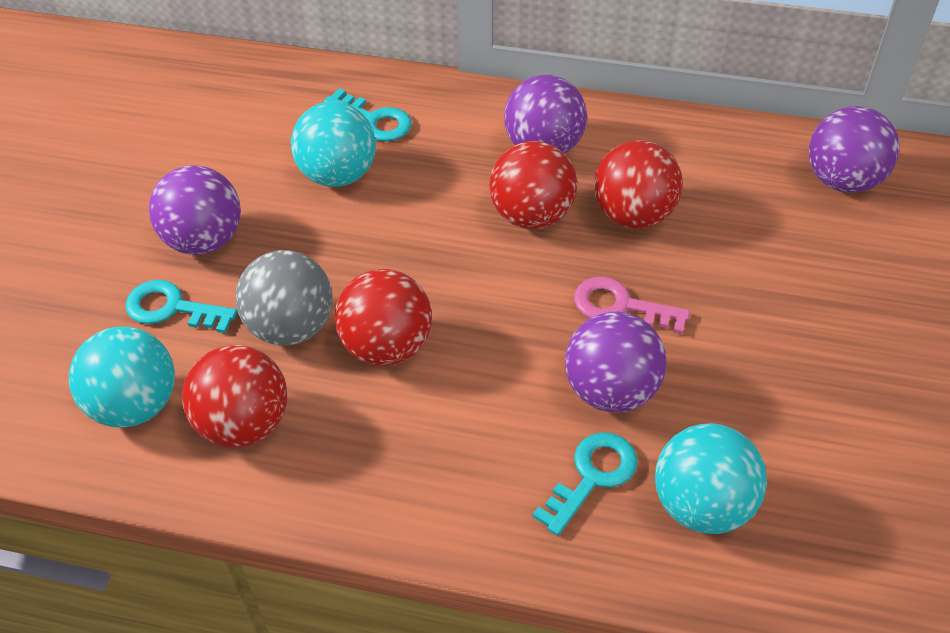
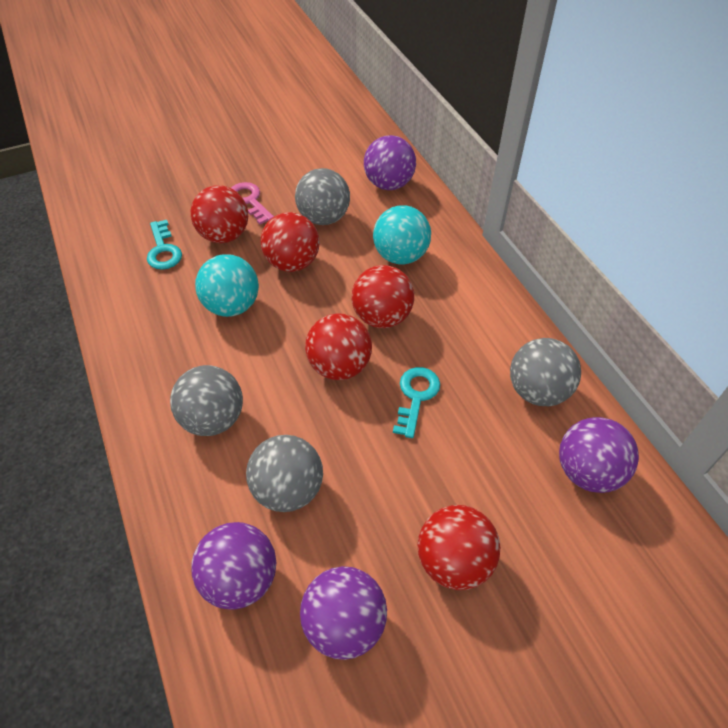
grey ball: 1 -> 4
red ball: 4 -> 5
turquoise ball: 3 -> 2
turquoise key: 3 -> 2

